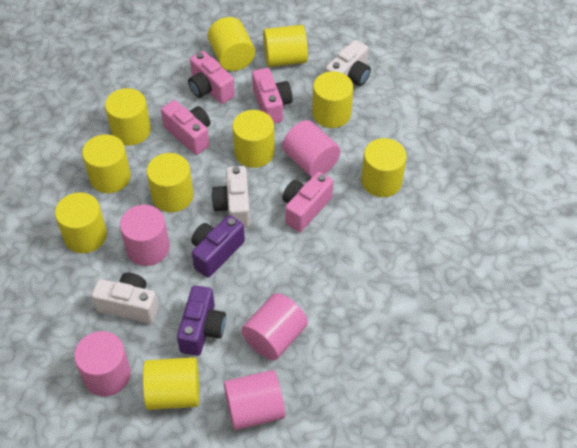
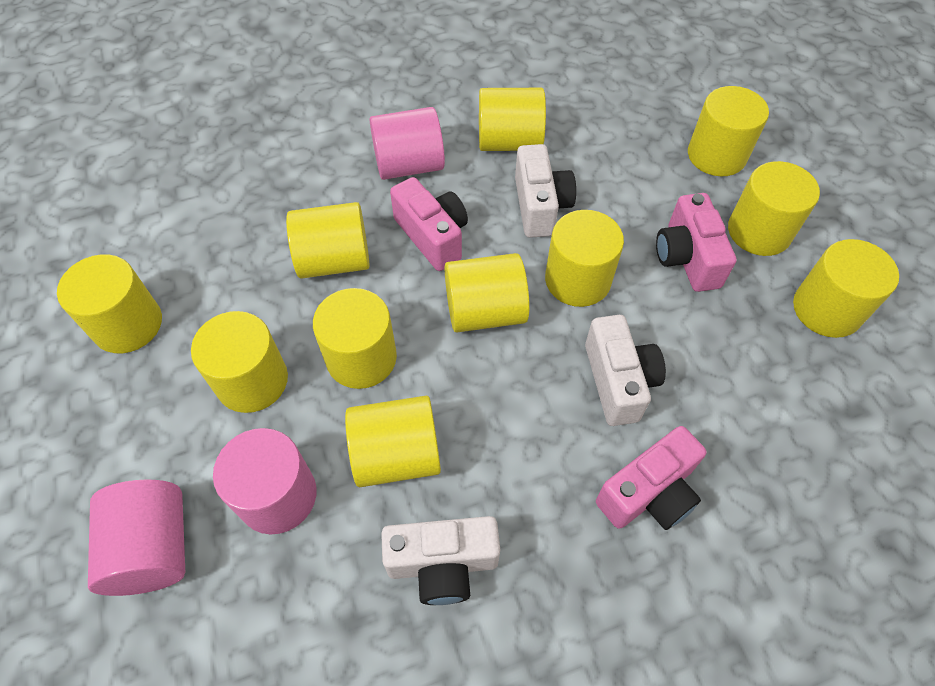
pink camera: 4 -> 3
pink cylinder: 5 -> 3
purple camera: 2 -> 0
yellow cylinder: 10 -> 11

